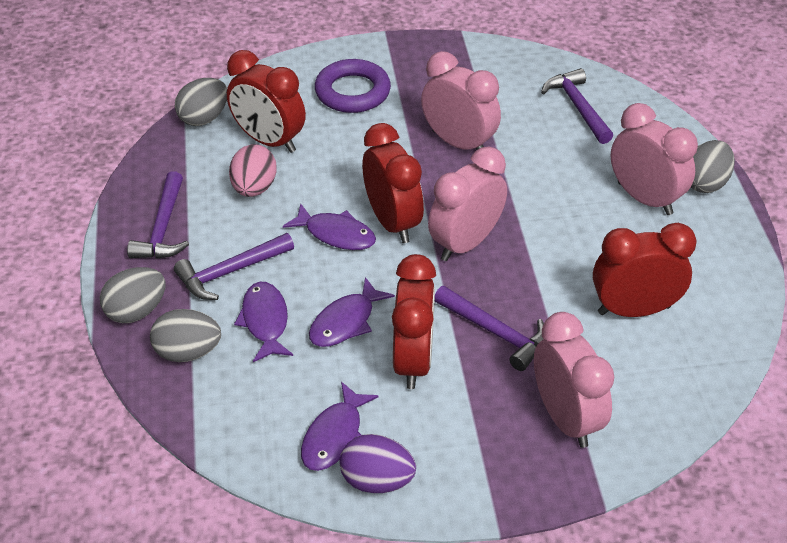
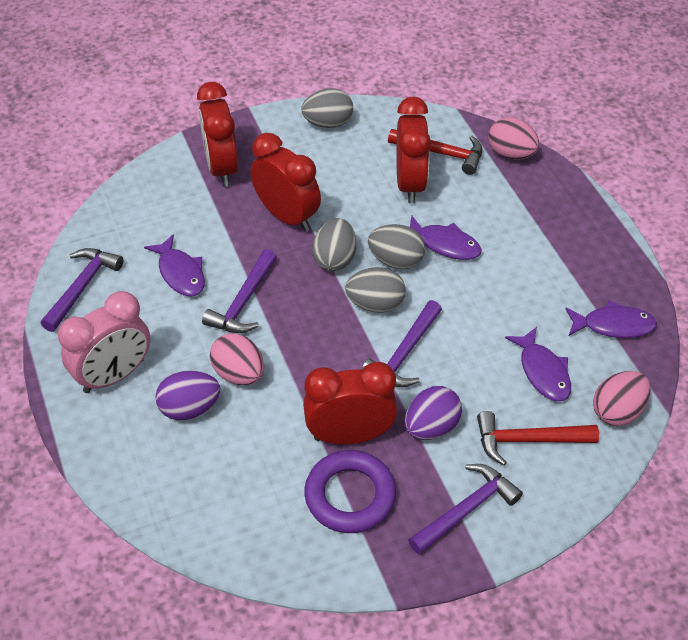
pink clock: 4 -> 1
pink egg: 1 -> 3
purple egg: 1 -> 2
red hammer: 0 -> 2

